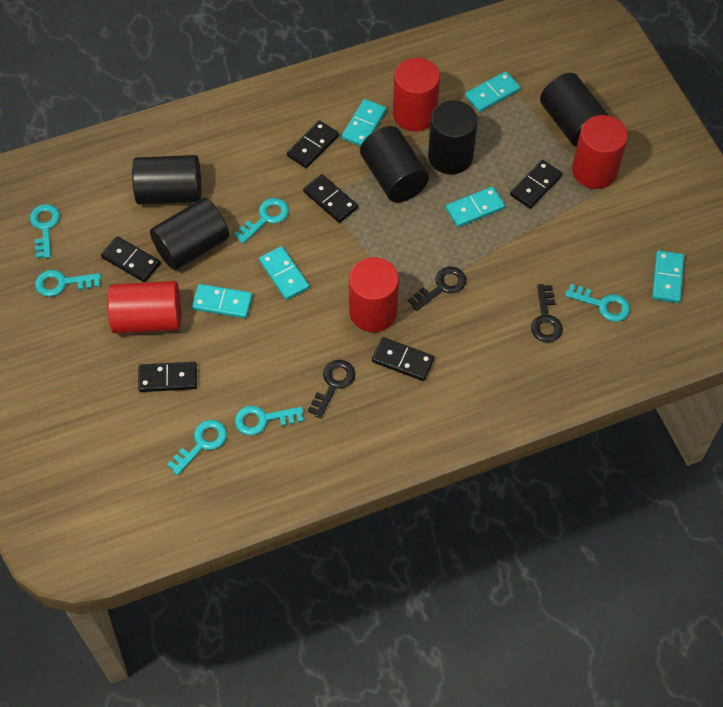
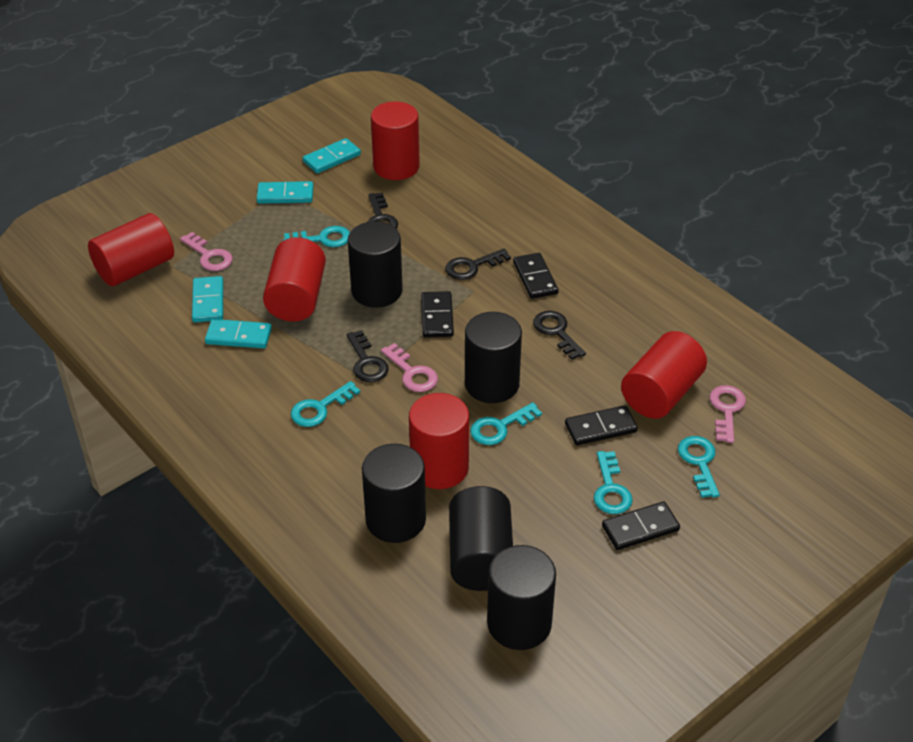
black domino: 6 -> 4
black key: 3 -> 4
pink key: 0 -> 3
red cylinder: 4 -> 5
turquoise domino: 6 -> 4
turquoise key: 6 -> 5

